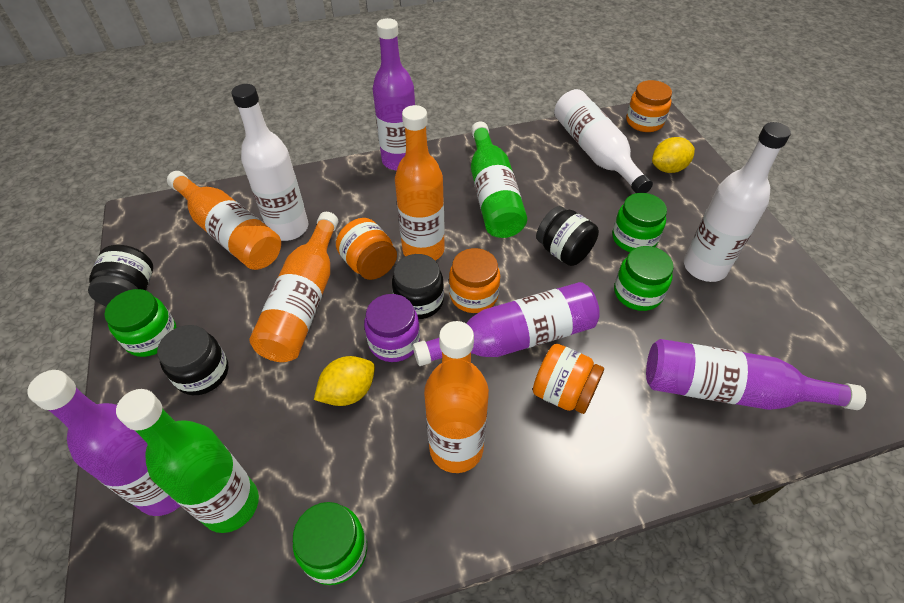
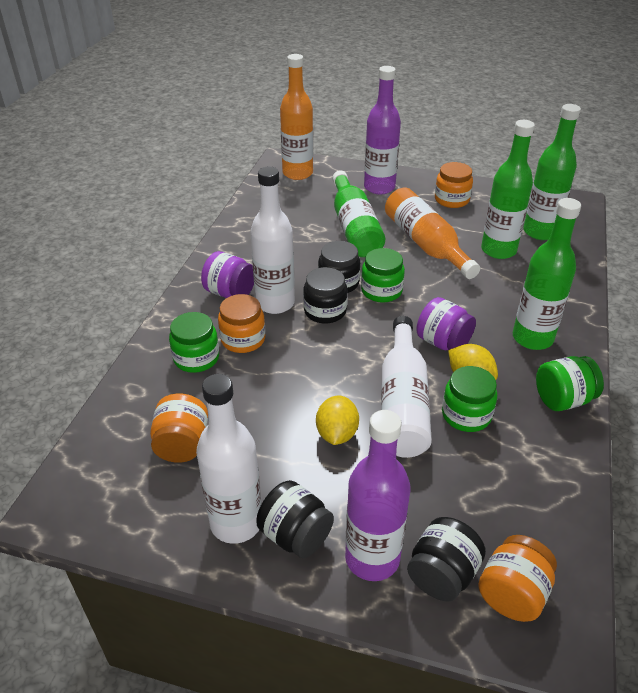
green bottle: 2 -> 4
orange bottle: 4 -> 2
purple bottle: 4 -> 2
purple jar: 1 -> 2

